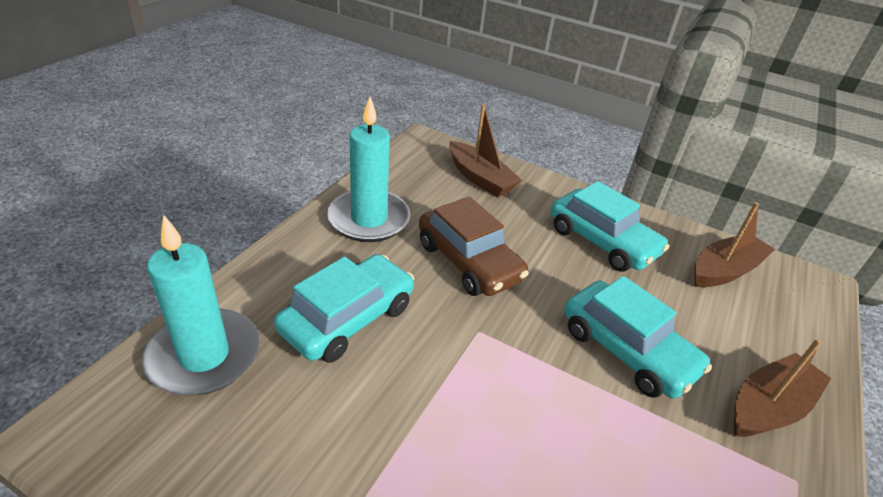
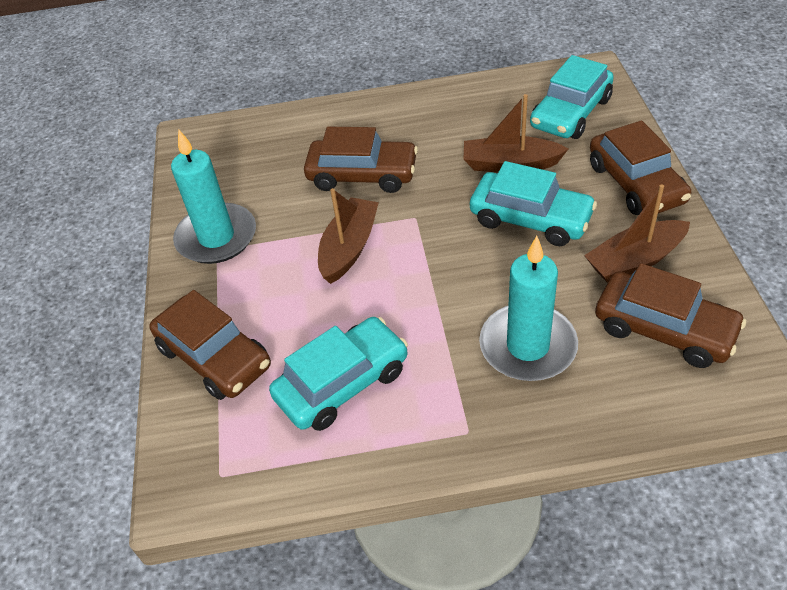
brown car: 1 -> 4

